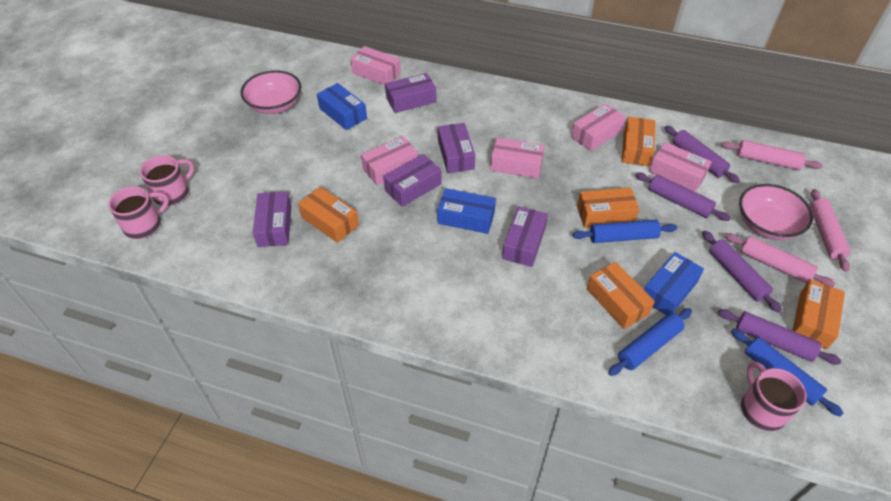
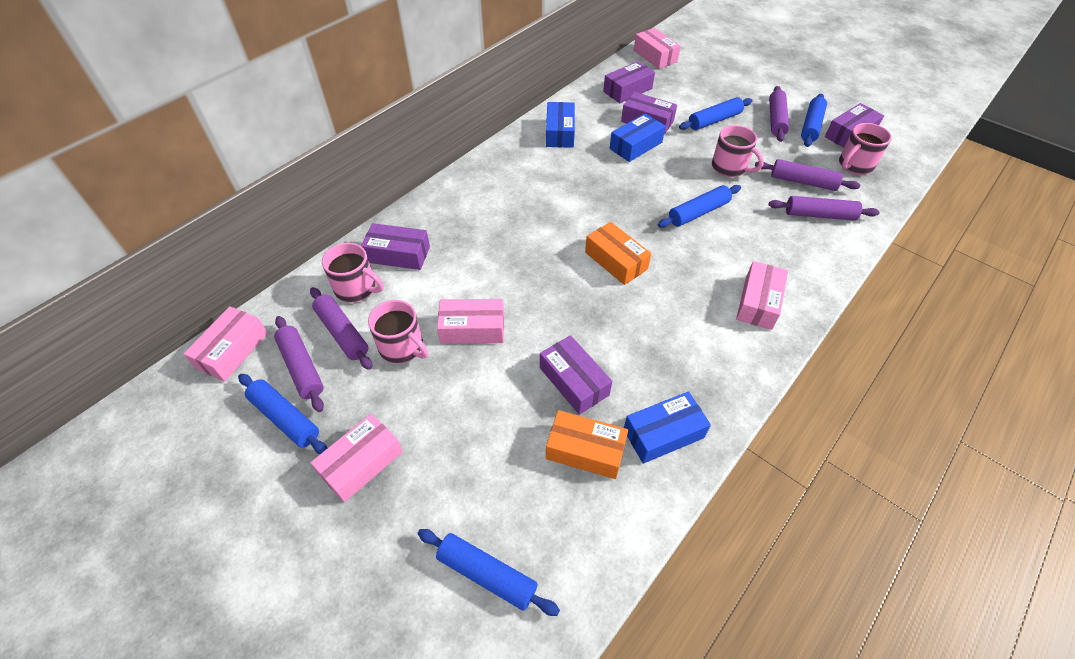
blue rolling pin: 3 -> 5
orange box: 5 -> 2
pink bowl: 2 -> 0
pink mug: 3 -> 4
pink rolling pin: 3 -> 0
purple rolling pin: 4 -> 5

